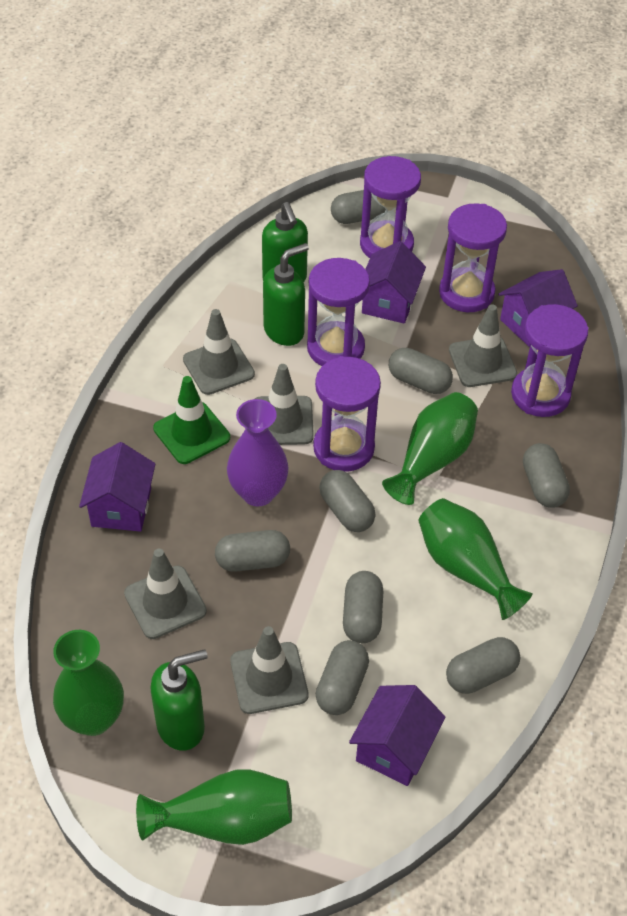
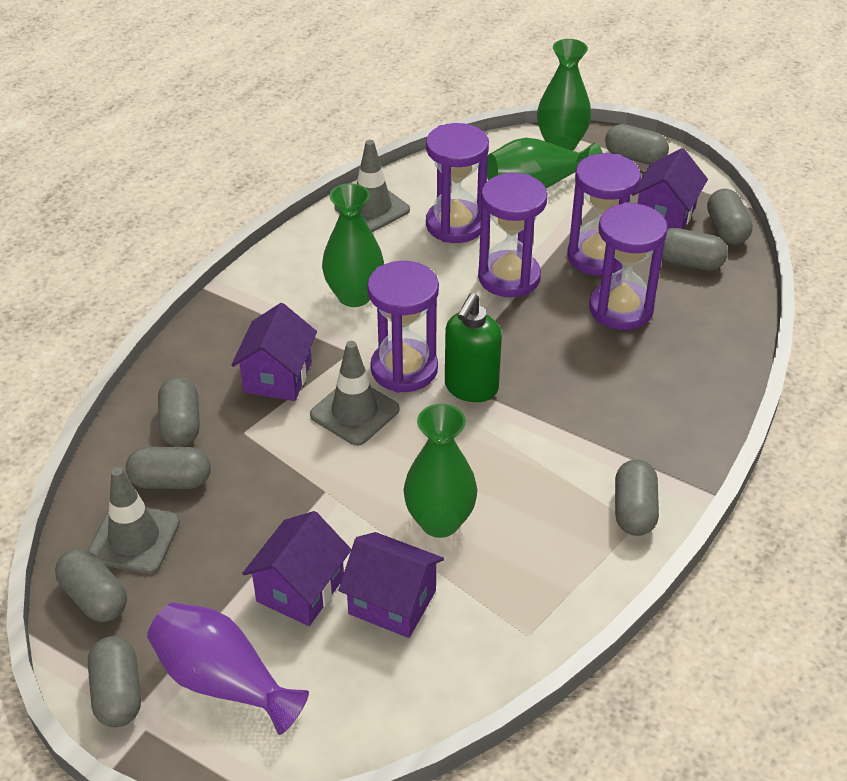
green soap dispenser: 3 -> 1
green traffic cone: 1 -> 0
grey traffic cone: 5 -> 3

